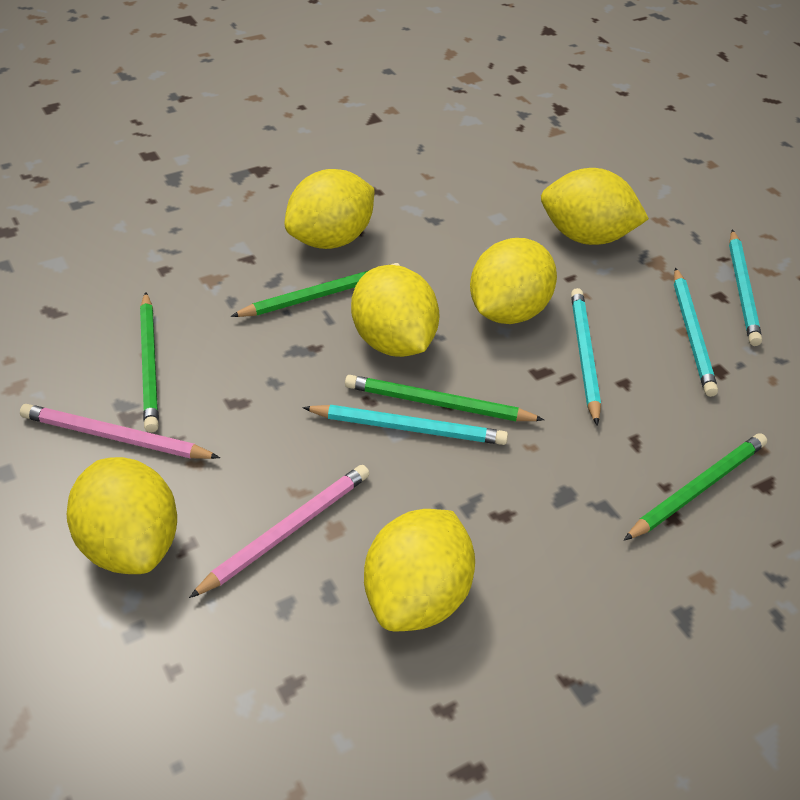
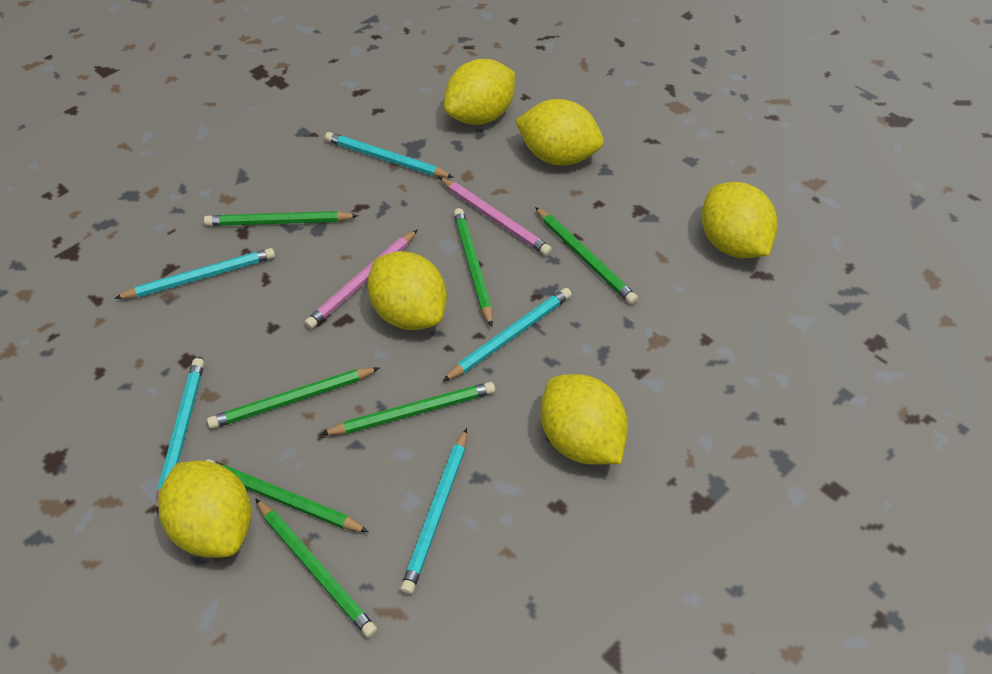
green pencil: 4 -> 7
turquoise pencil: 4 -> 5

